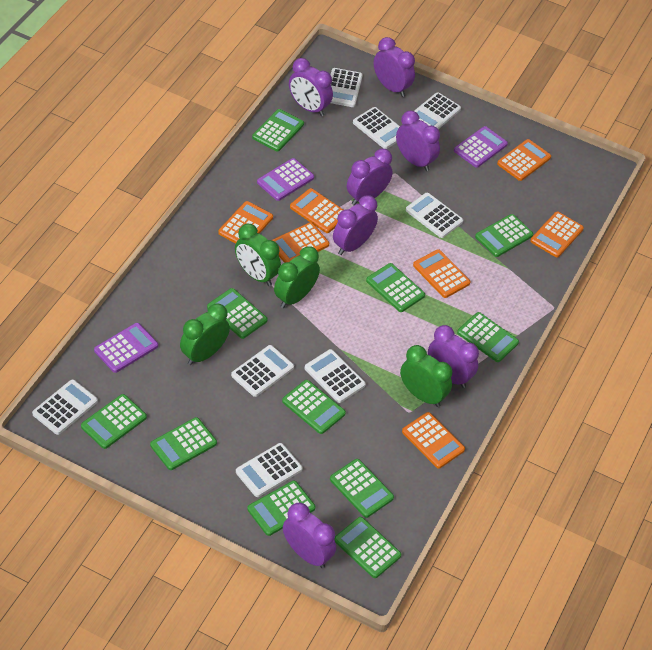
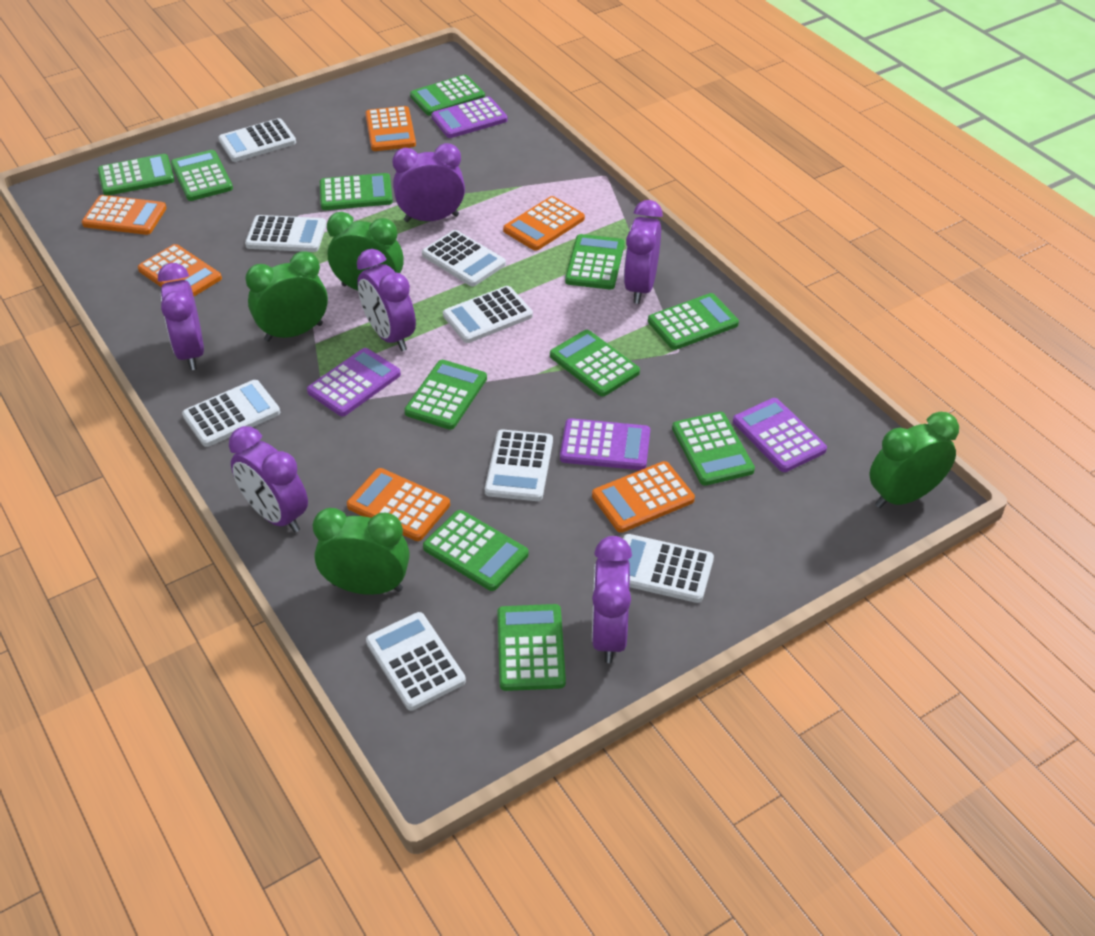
orange calculator: 7 -> 6
purple calculator: 3 -> 4
purple clock: 7 -> 6

